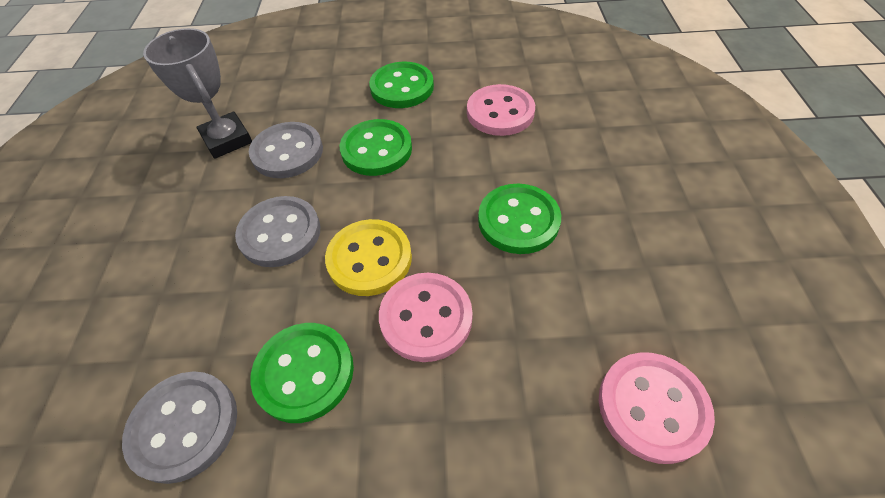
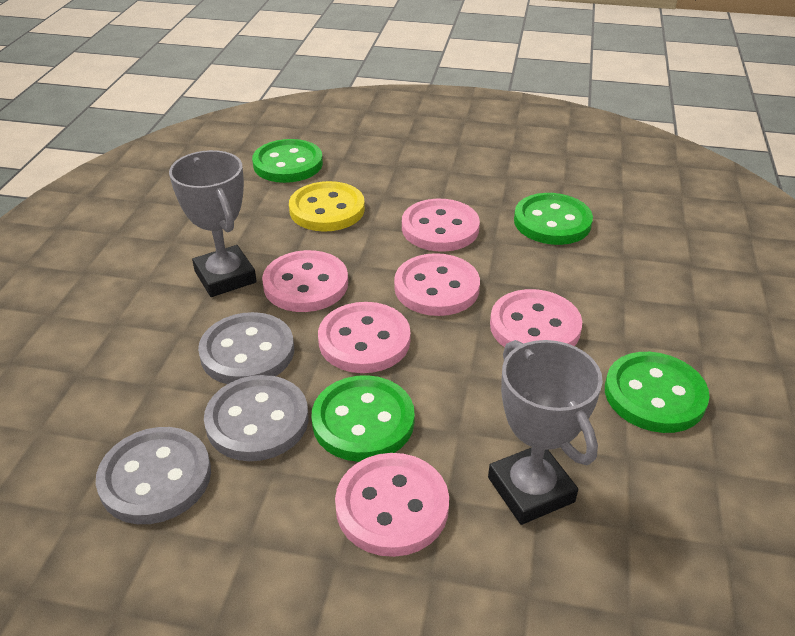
grey trophy: 1 -> 2
pink button: 3 -> 6

